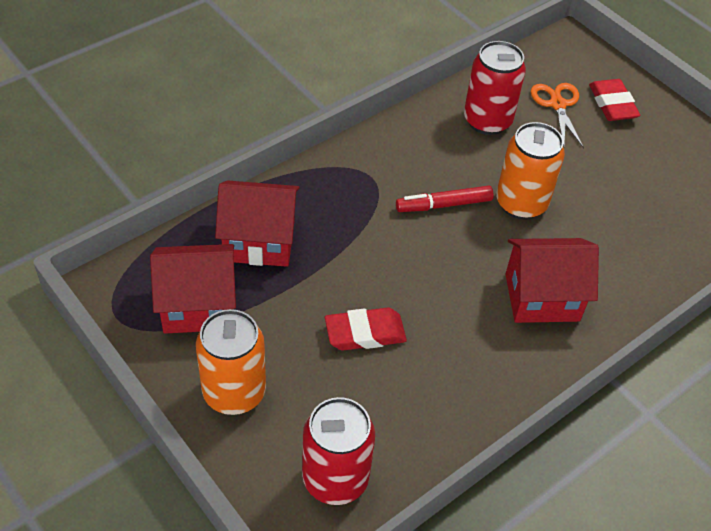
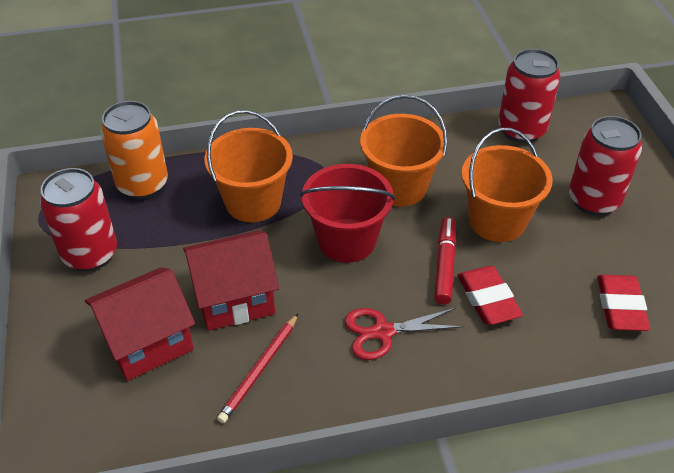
orange bucket: 0 -> 3
orange can: 2 -> 1
orange scissors: 1 -> 0
red bucket: 0 -> 1
red can: 2 -> 3
red house: 3 -> 2
red pencil: 0 -> 1
red scissors: 0 -> 1

